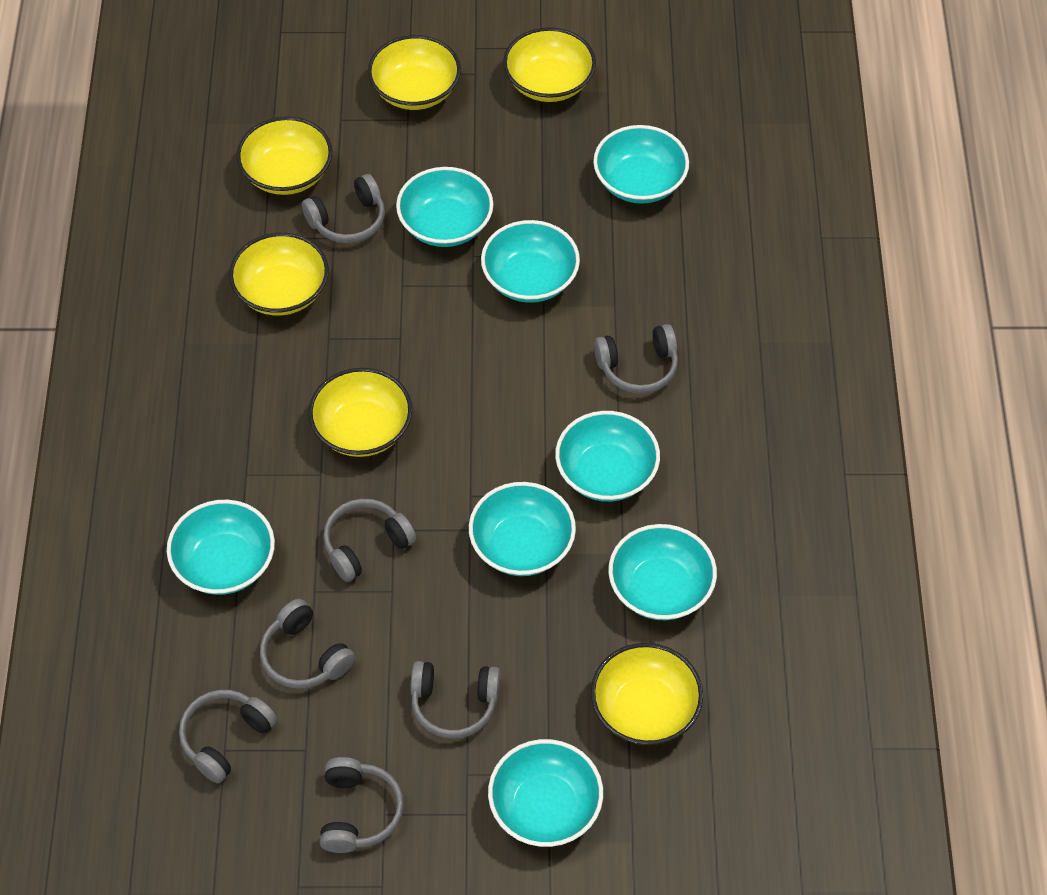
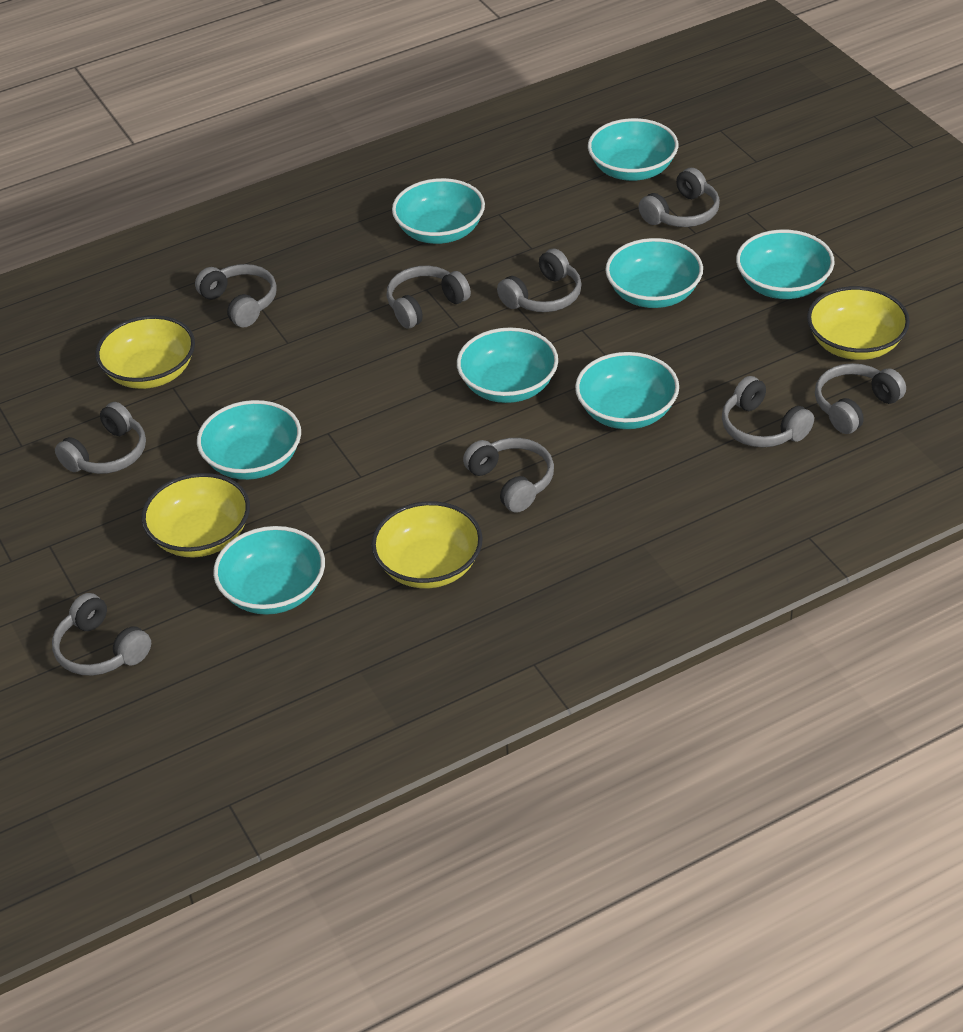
grey headphones: 7 -> 9
yellow bowl: 6 -> 4

